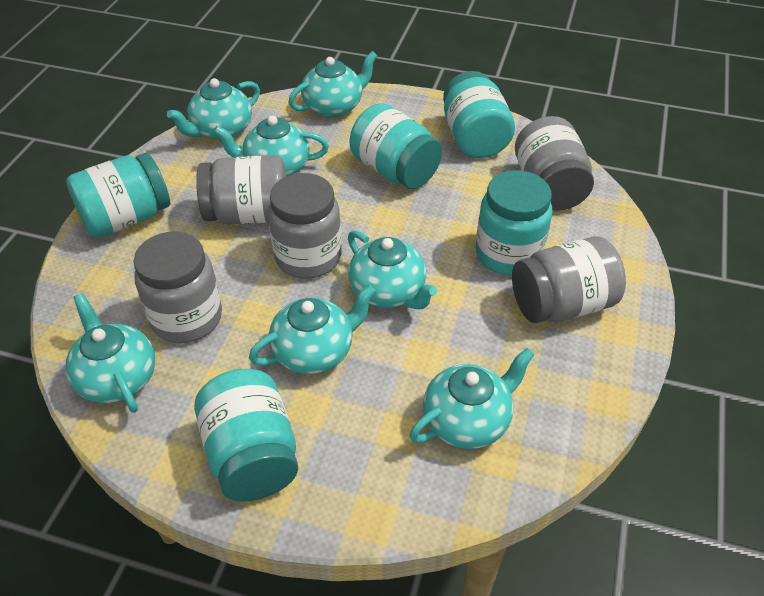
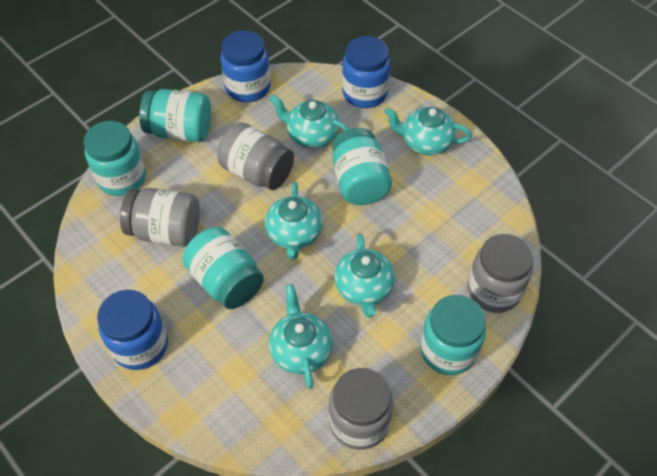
blue jar: 0 -> 3
grey jar: 5 -> 4
turquoise teapot: 7 -> 5

